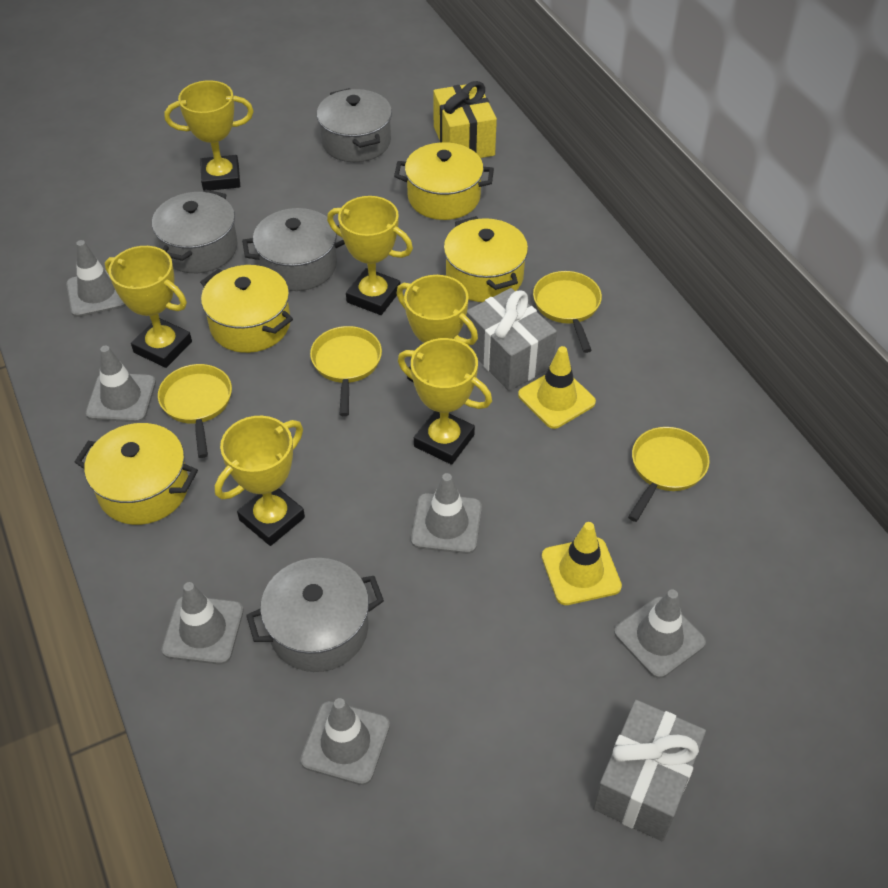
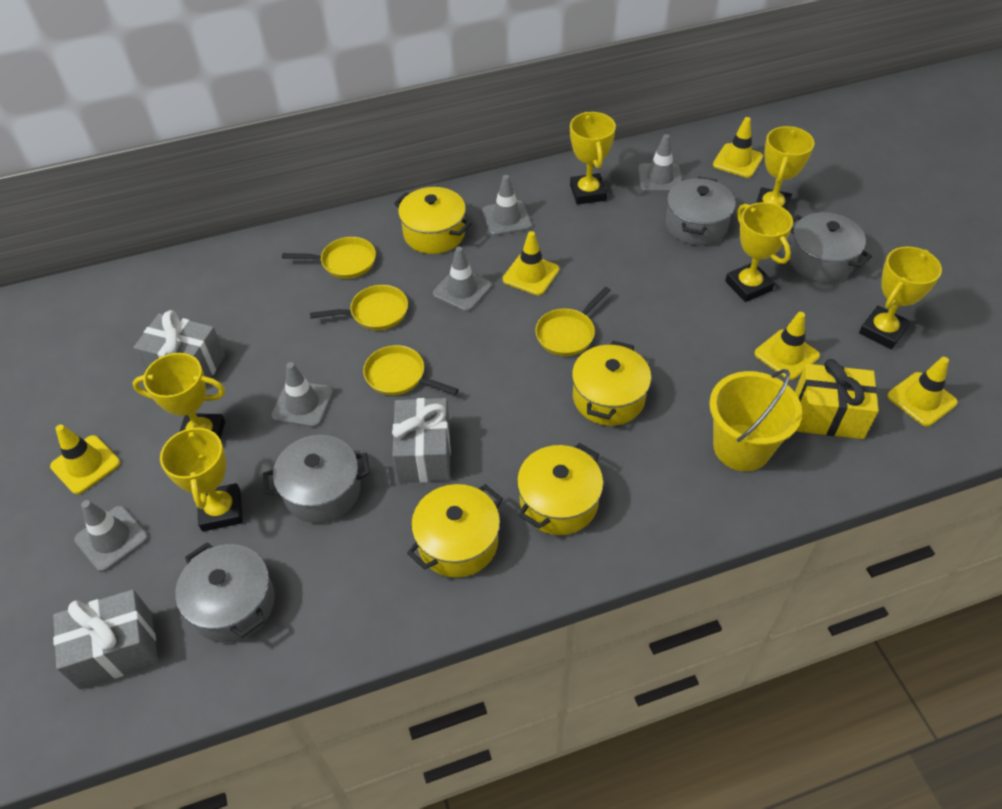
grey gift: 2 -> 3
grey traffic cone: 6 -> 5
yellow bucket: 0 -> 1
yellow traffic cone: 2 -> 5

